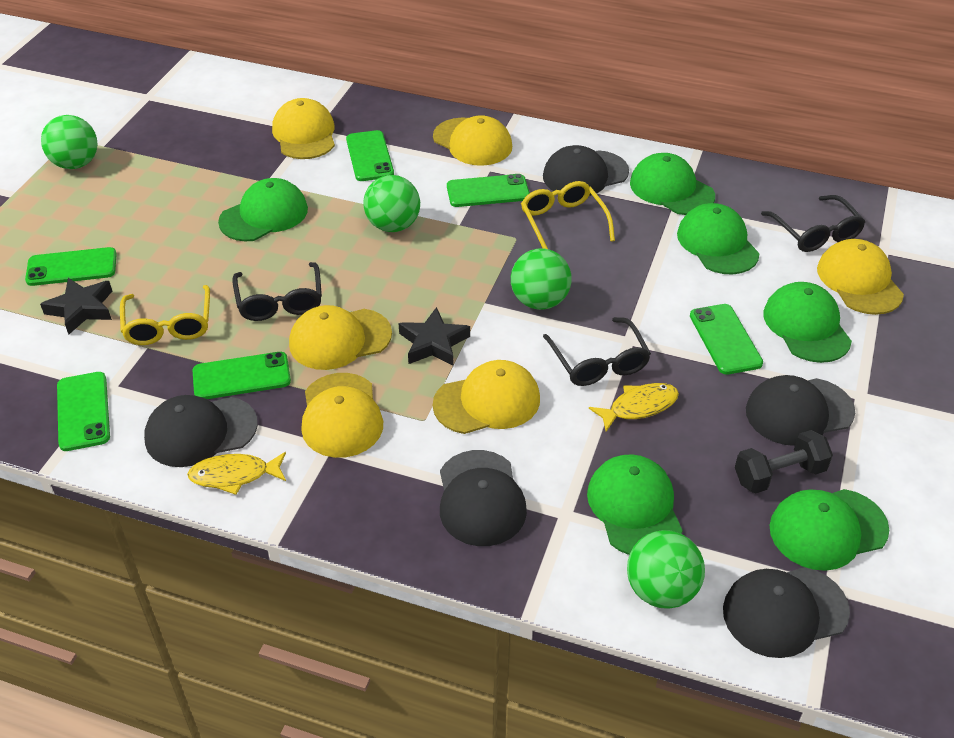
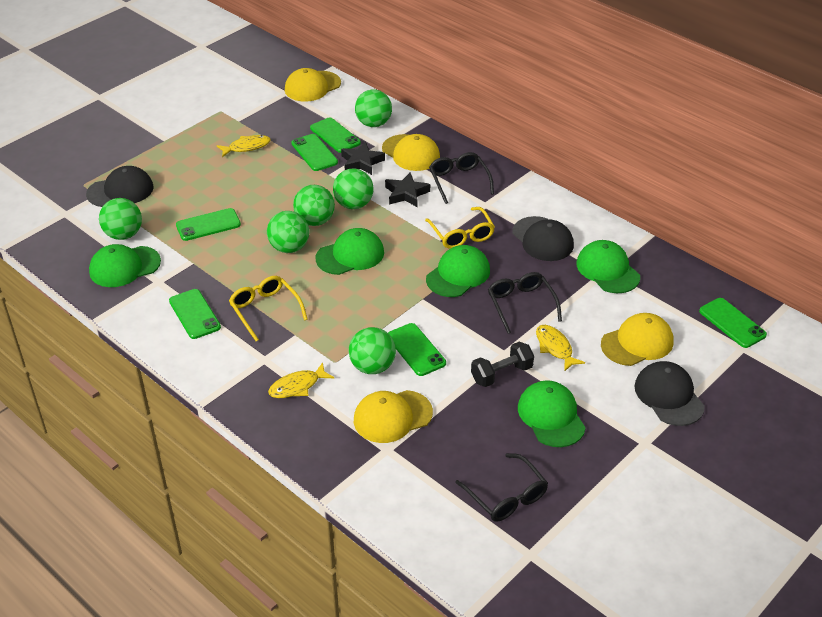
black cap: 5 -> 3
green ball: 4 -> 6
green cap: 6 -> 5
yellow cap: 6 -> 4
yellow fish: 2 -> 3

